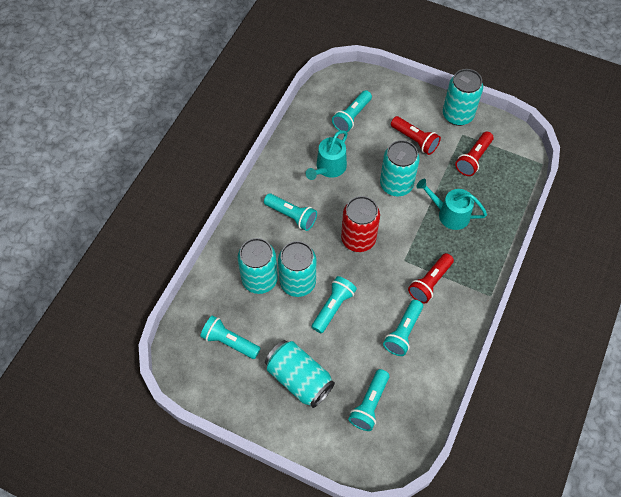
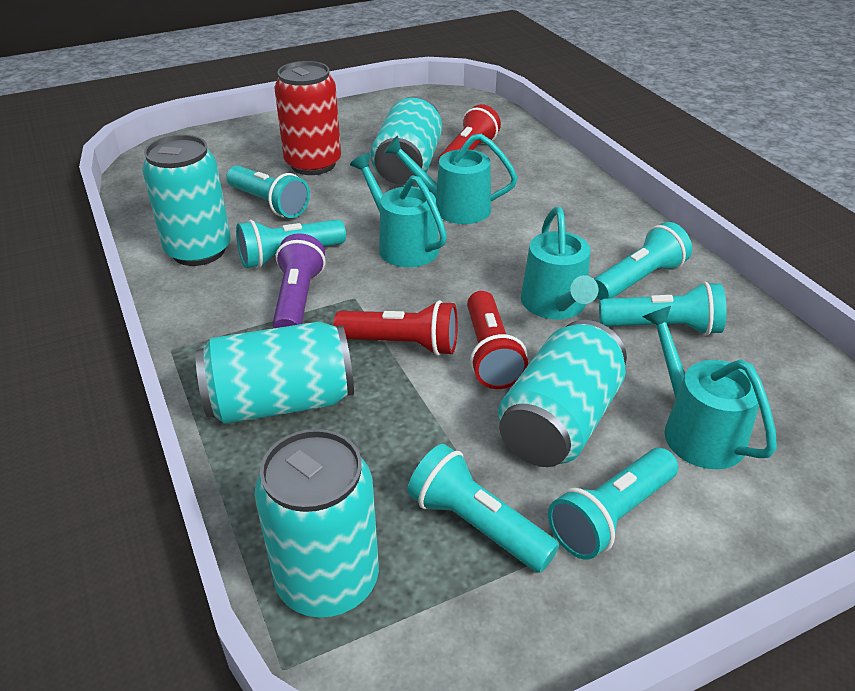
purple flashlight: 0 -> 1
turquoise watering can: 2 -> 4

